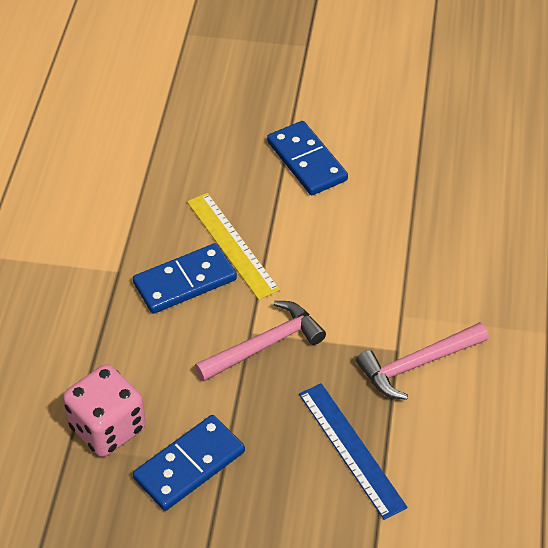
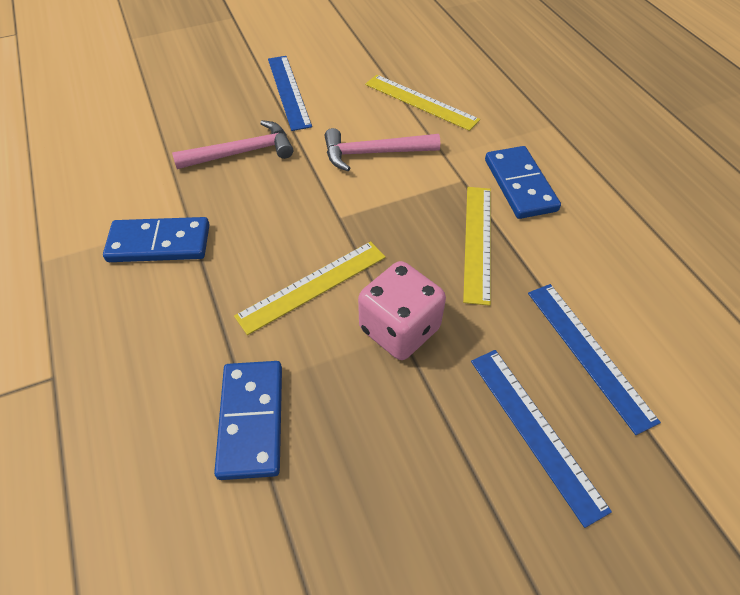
blue ruler: 1 -> 3
yellow ruler: 1 -> 3

